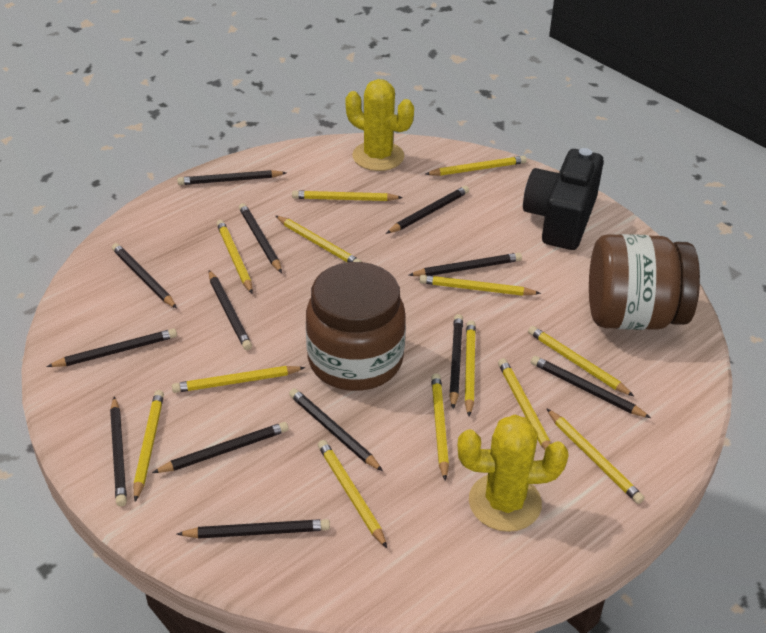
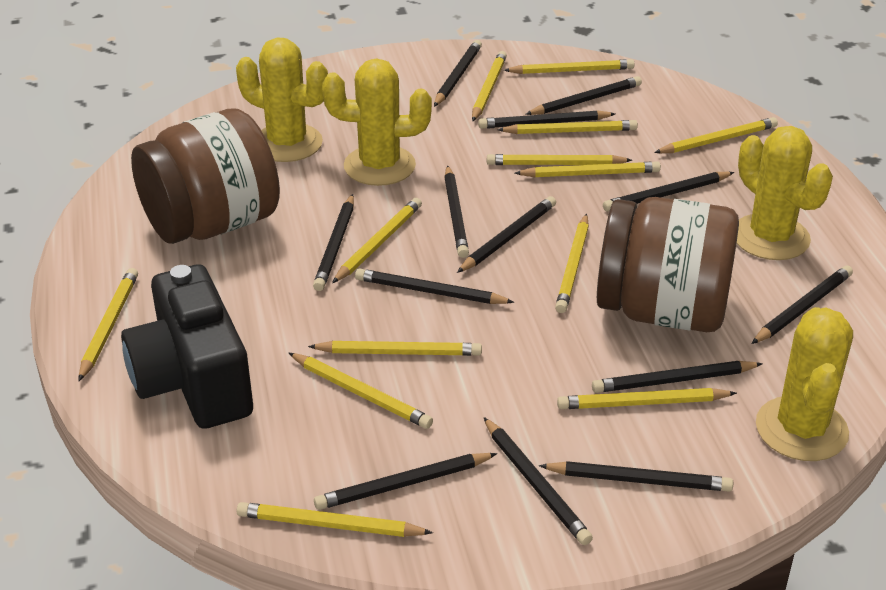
yellow cactus: 2 -> 4

